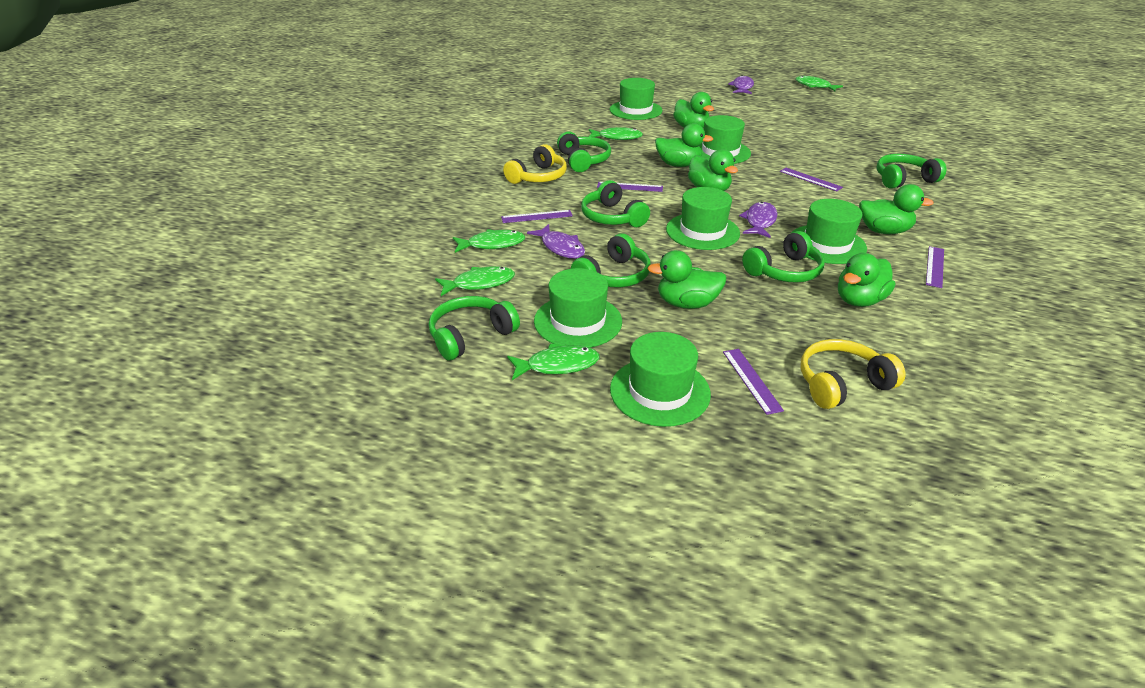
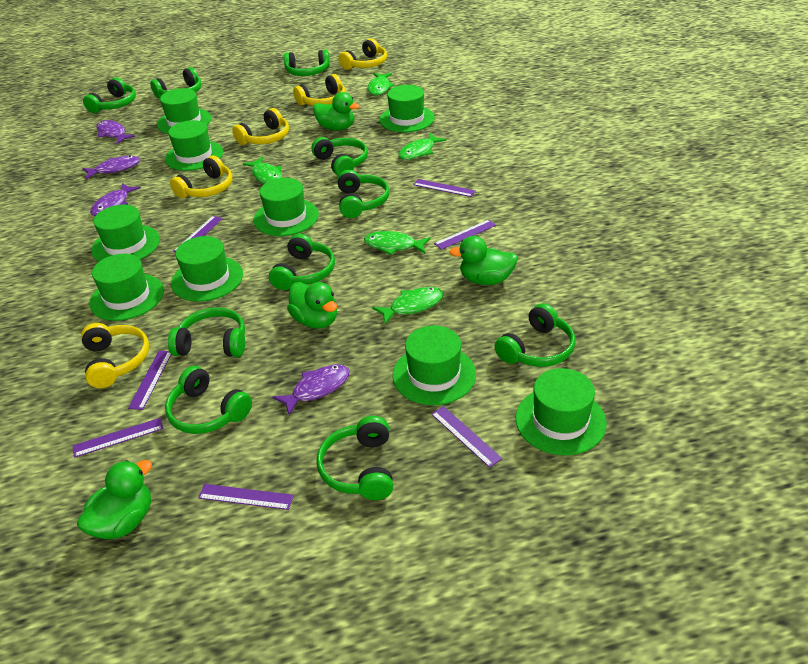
green duck: 6 -> 4
green hat: 6 -> 9
green headphones: 6 -> 10
purple fish: 3 -> 4
purple ruler: 5 -> 7
yellow headphones: 2 -> 5

